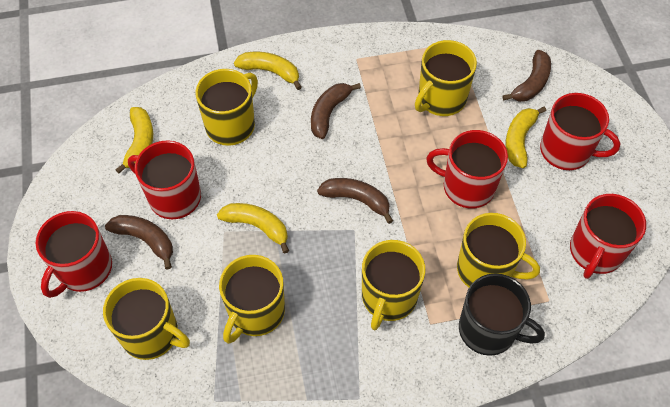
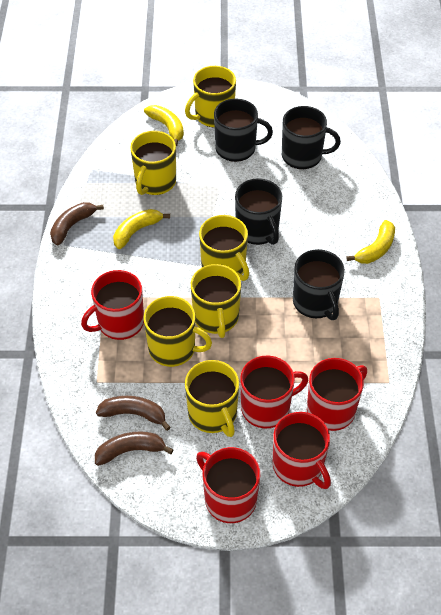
black mug: 1 -> 4
brown banana: 4 -> 3
yellow banana: 4 -> 3

